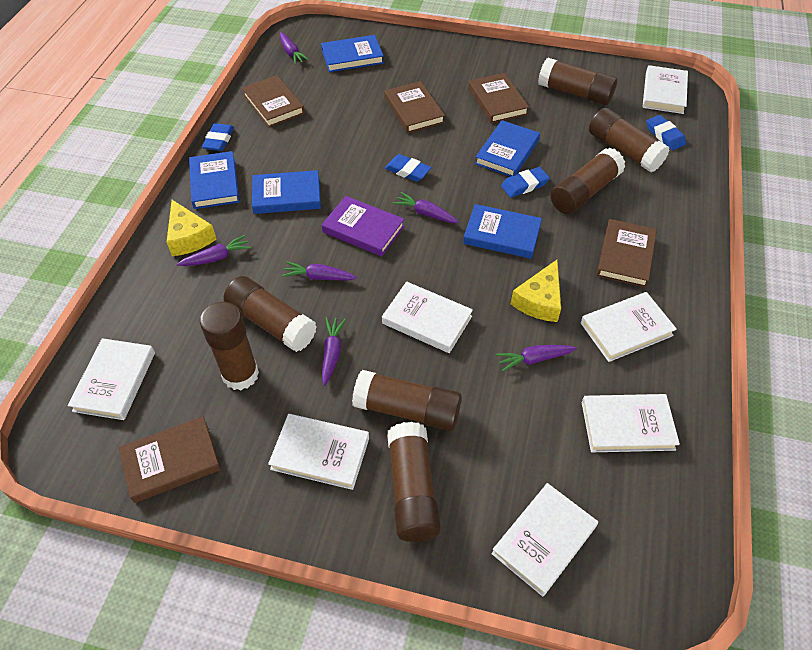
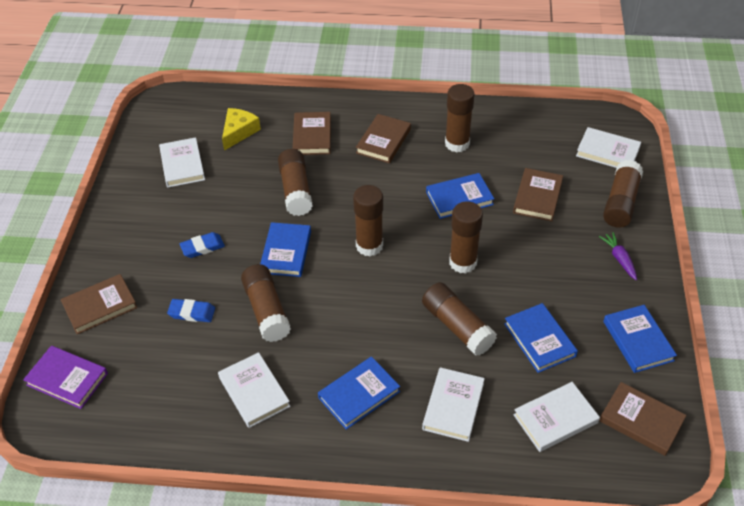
blue eraser: 4 -> 2
purple carrot: 6 -> 1
white book: 7 -> 5
yellow cheese: 2 -> 1

